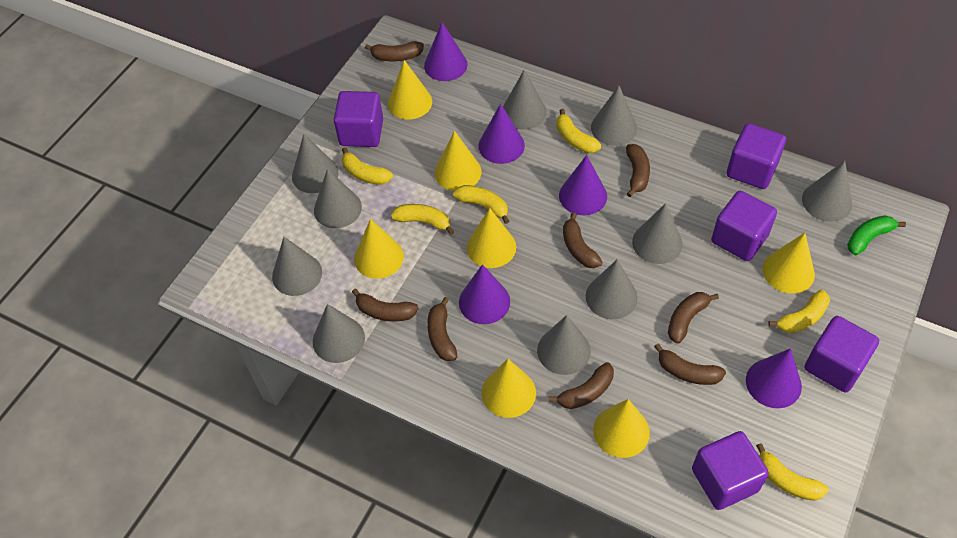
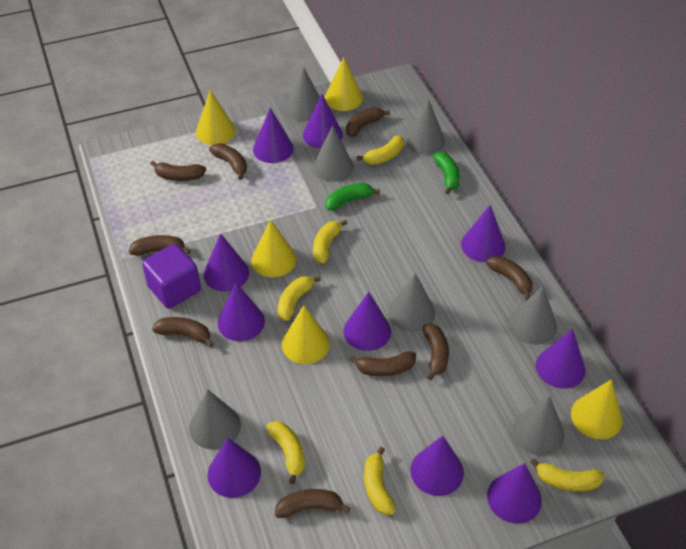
brown banana: 8 -> 9
green banana: 1 -> 2
grey cone: 10 -> 7
purple cone: 5 -> 10
purple cube: 5 -> 1
yellow cone: 7 -> 5

